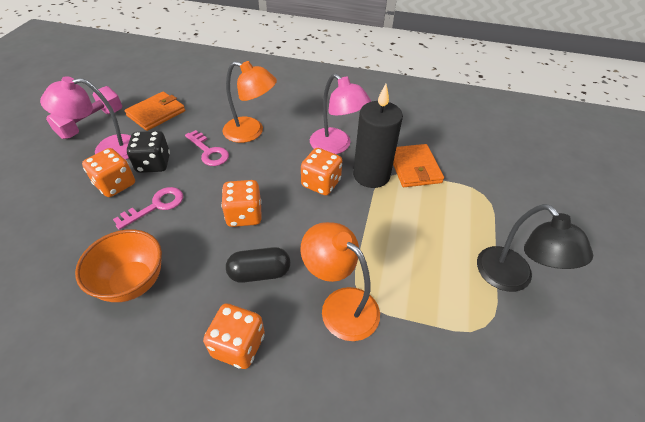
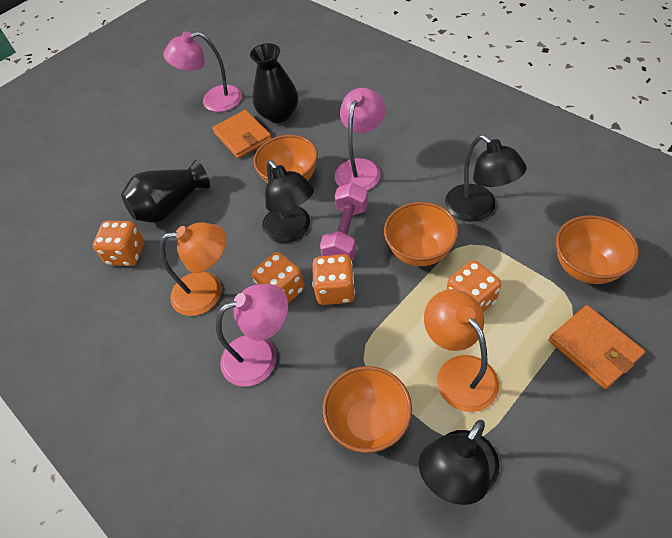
black candle: 1 -> 0
black capsule: 1 -> 0
black dice: 1 -> 0
black lamp: 1 -> 3
black vase: 0 -> 2
orange bowl: 1 -> 4
pink key: 2 -> 0
pink lamp: 2 -> 3

